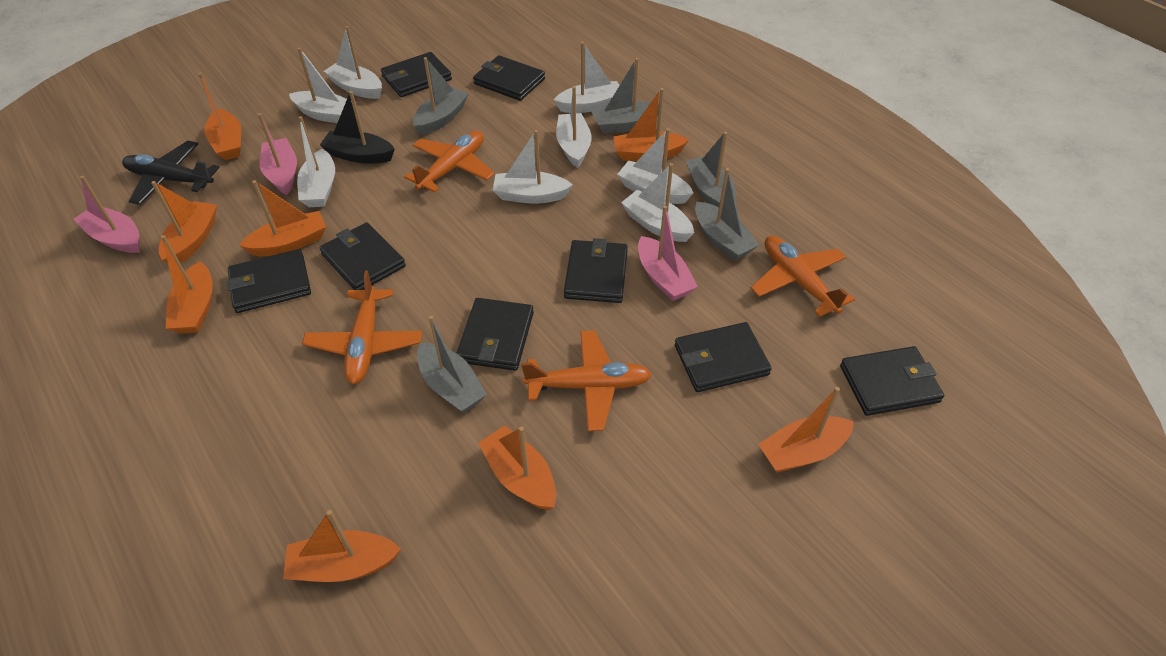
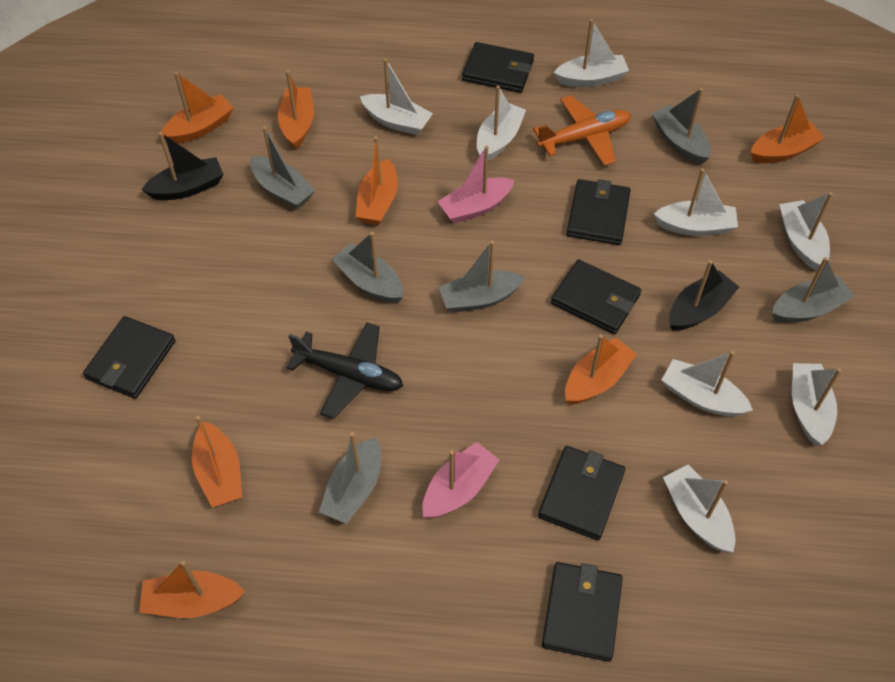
black boat: 1 -> 2
black wallet: 8 -> 6
grey boat: 5 -> 6
orange boat: 8 -> 7
orange plane: 4 -> 1
pink boat: 3 -> 2

